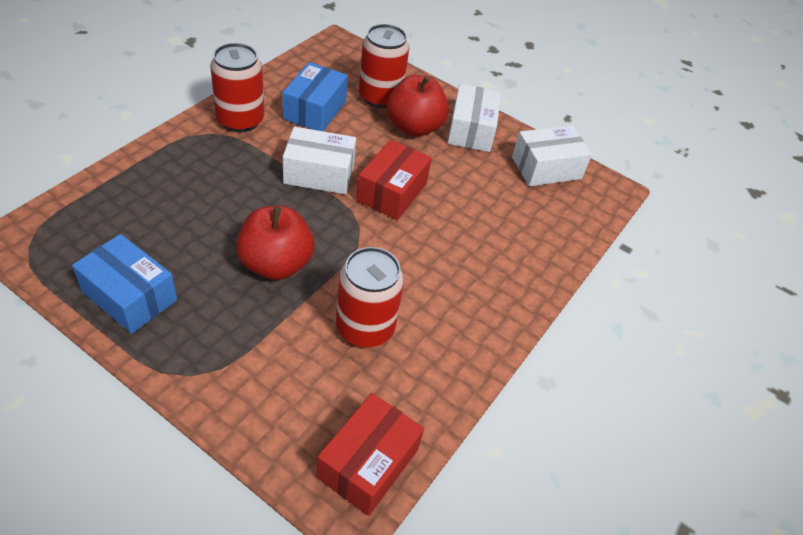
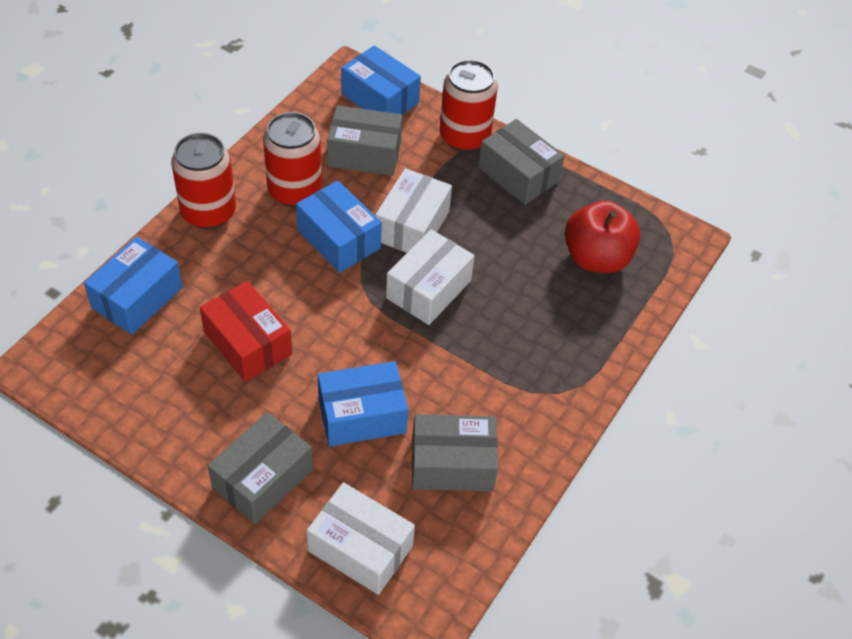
blue box: 2 -> 4
grey box: 0 -> 4
red apple: 2 -> 1
red box: 2 -> 1

